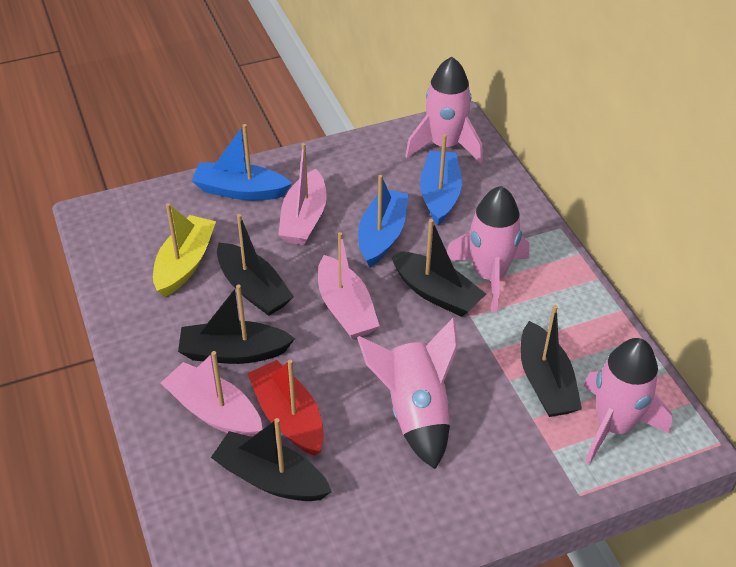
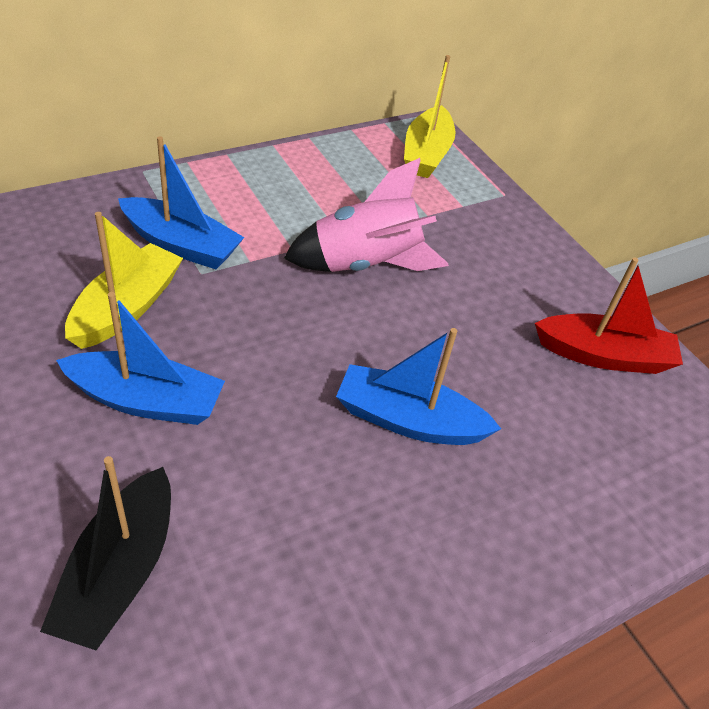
black boat: 5 -> 1
pink boat: 3 -> 0
pink rocket: 4 -> 1
yellow boat: 1 -> 2

